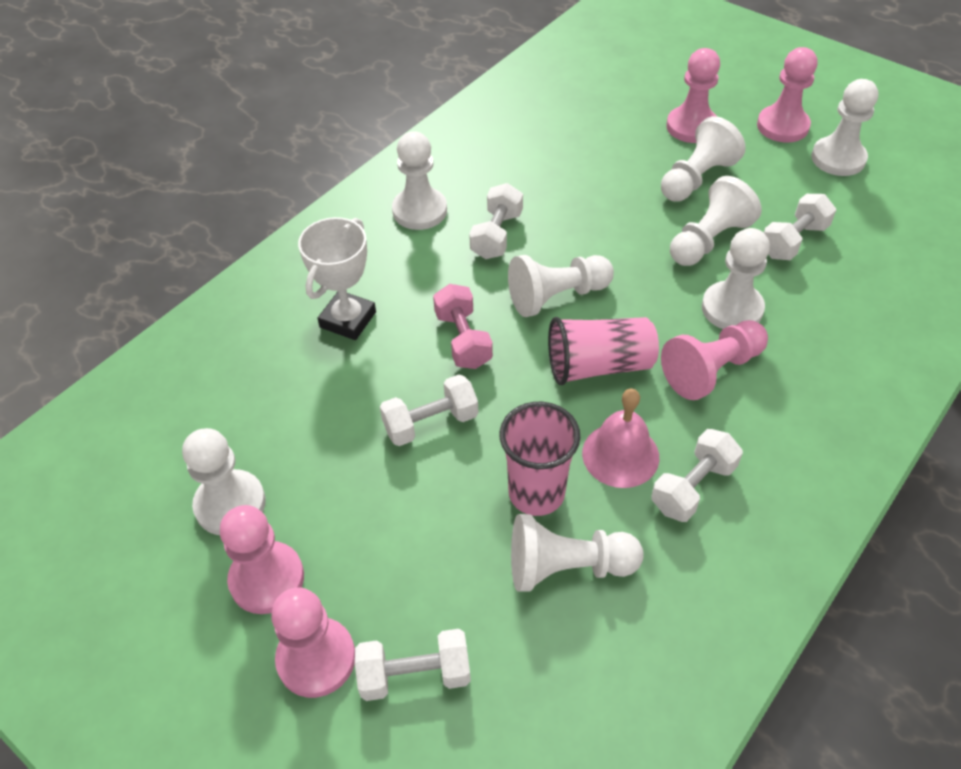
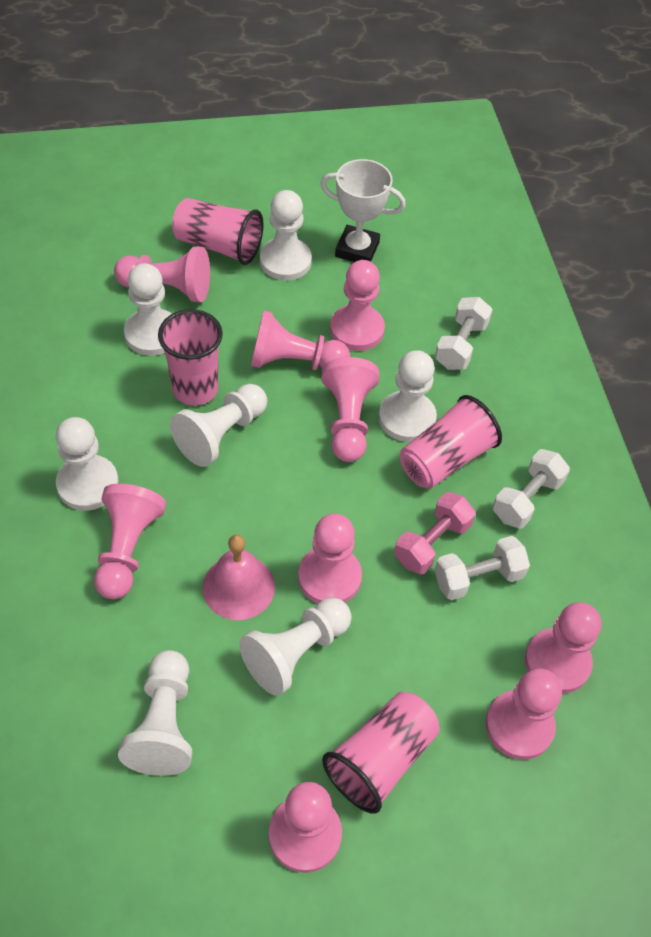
pink cup: 2 -> 4
pink pawn: 5 -> 9
white dumbbell: 5 -> 3
white pawn: 8 -> 7

